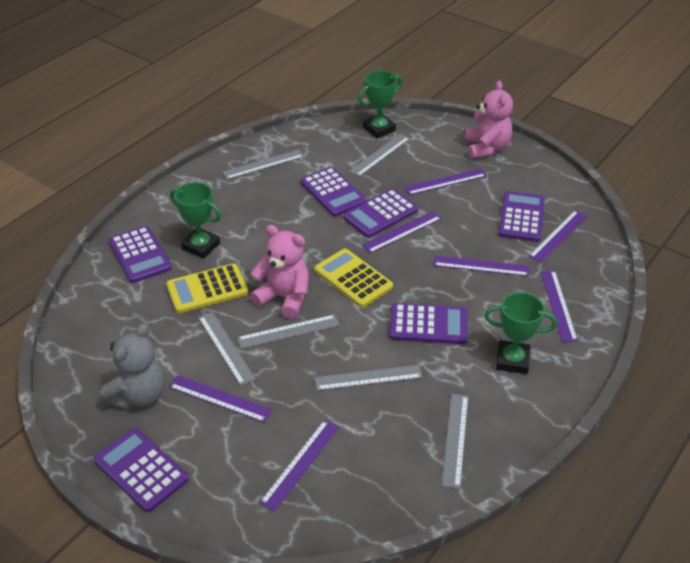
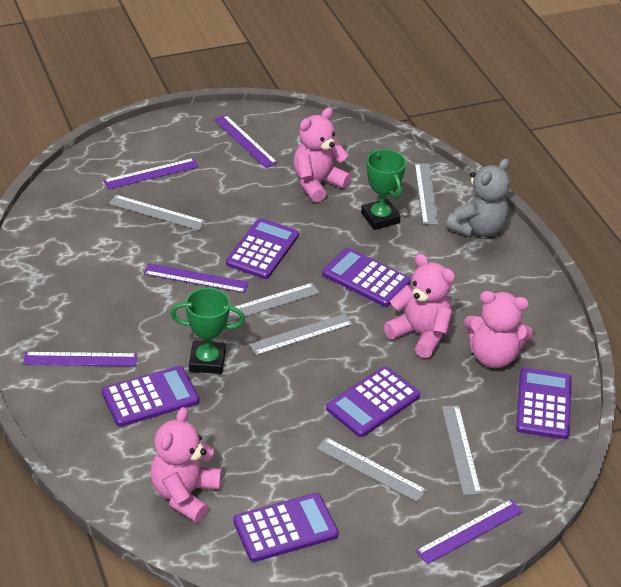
green trophy: 3 -> 2
pink teddy bear: 2 -> 4
purple ruler: 7 -> 5
yellow calculator: 2 -> 0

